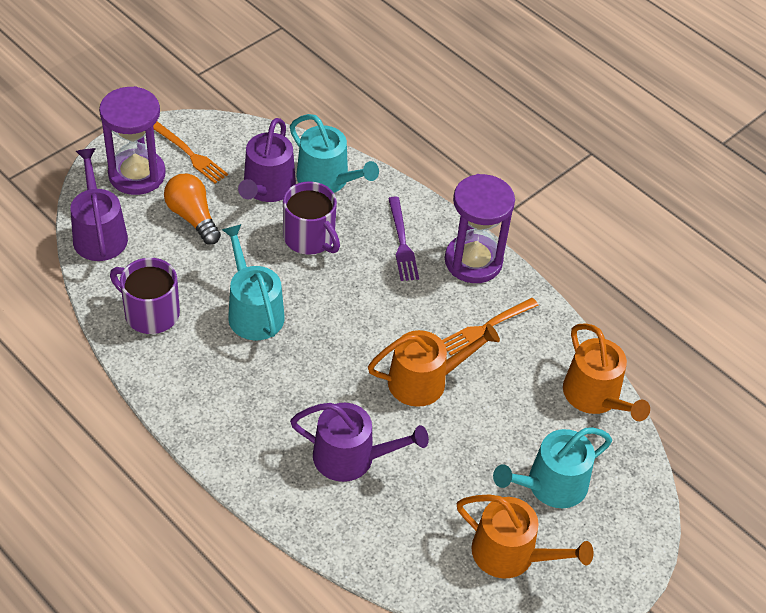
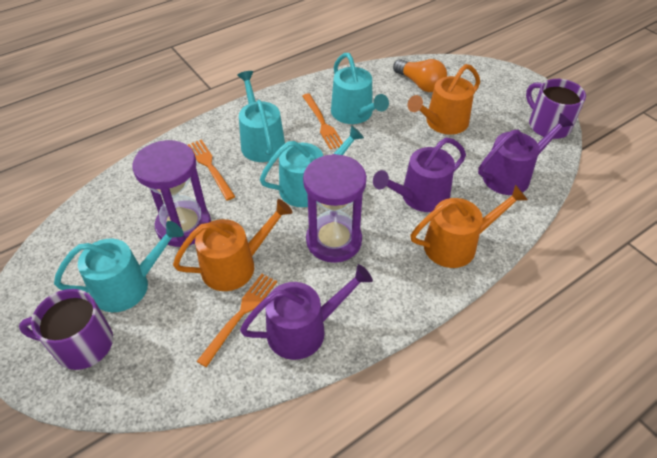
orange fork: 2 -> 3
purple fork: 1 -> 0
turquoise watering can: 3 -> 4

